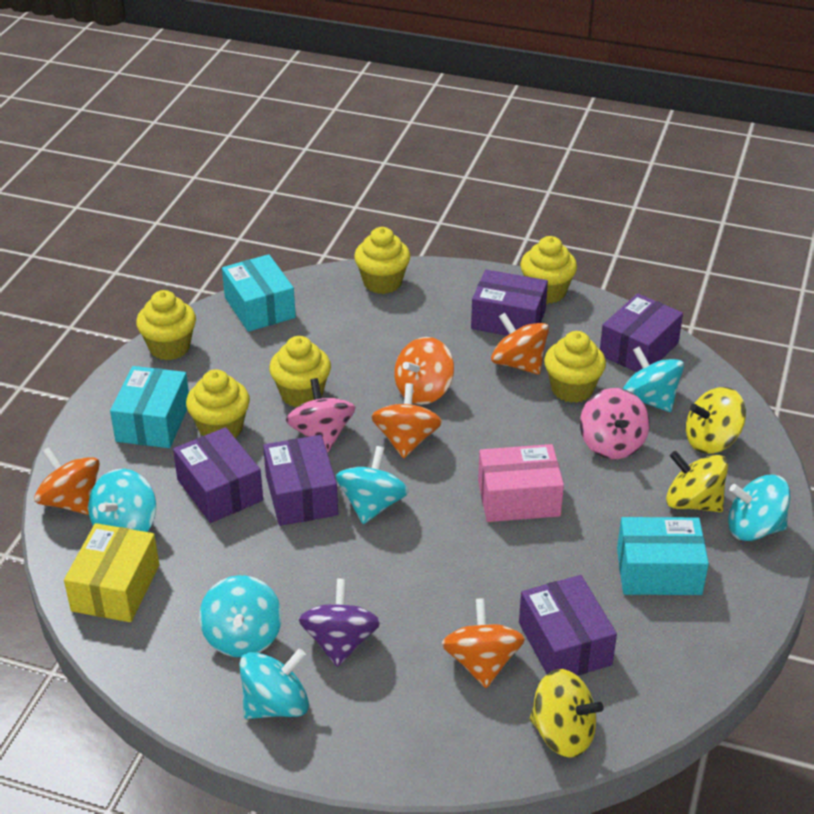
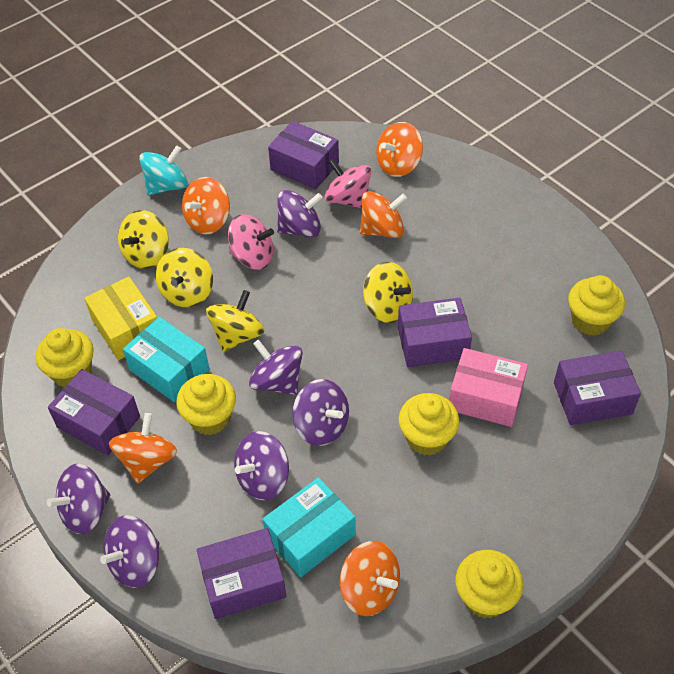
purple spinning top: 1 -> 6
turquoise box: 3 -> 2
turquoise spinning top: 6 -> 1
yellow cupcake: 6 -> 5
yellow spinning top: 3 -> 4

